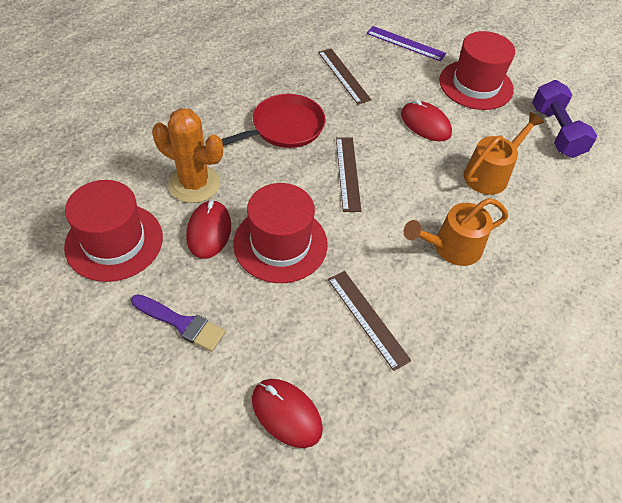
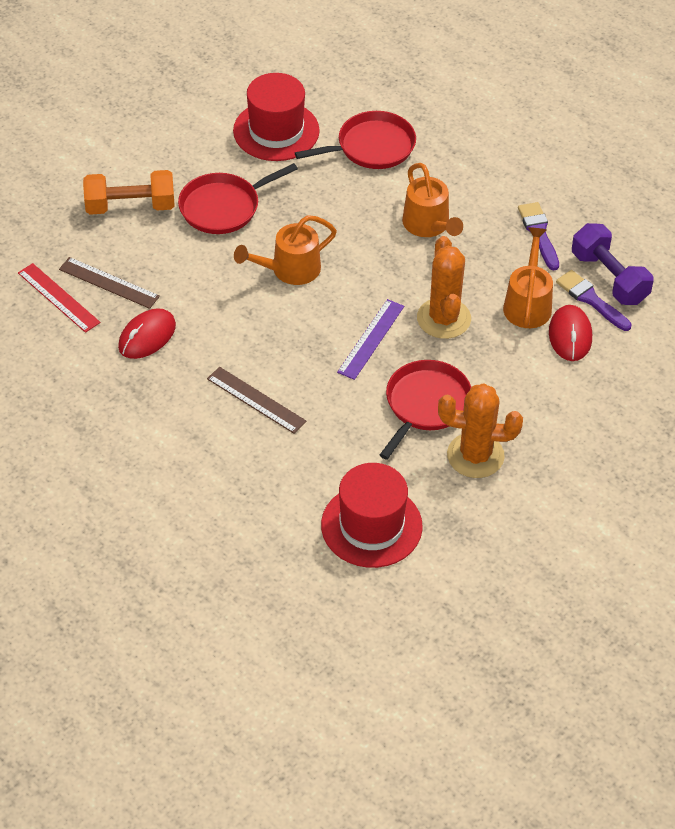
brown ruler: 3 -> 2
orange cactus: 1 -> 2
orange dumbbell: 0 -> 1
orange watering can: 2 -> 3
purple brush: 1 -> 2
red hat: 3 -> 2
red mouse: 3 -> 2
red pan: 1 -> 3
red ruler: 0 -> 1

